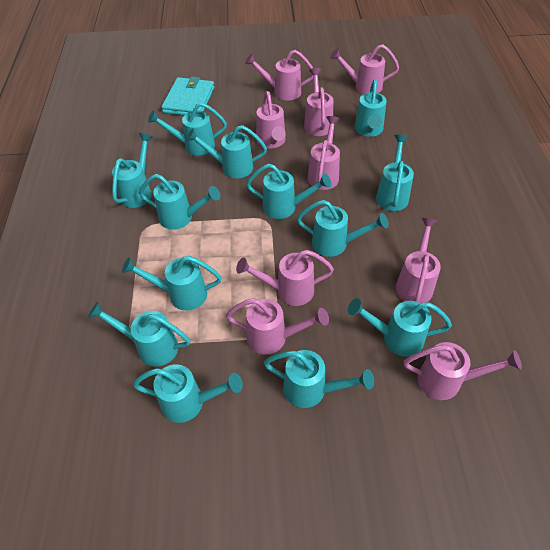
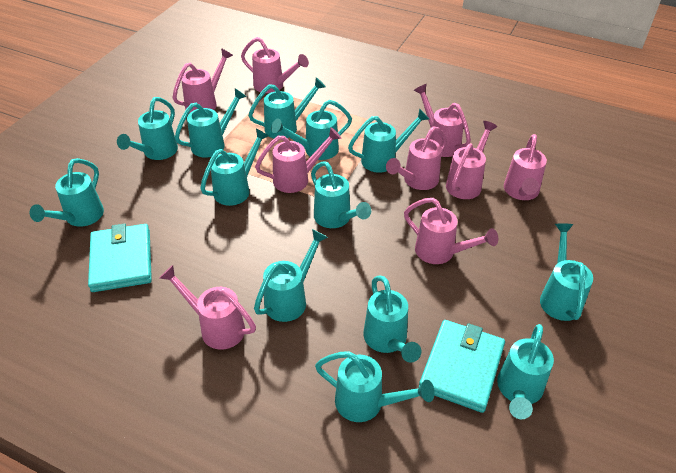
turquoise wallet: 1 -> 2

